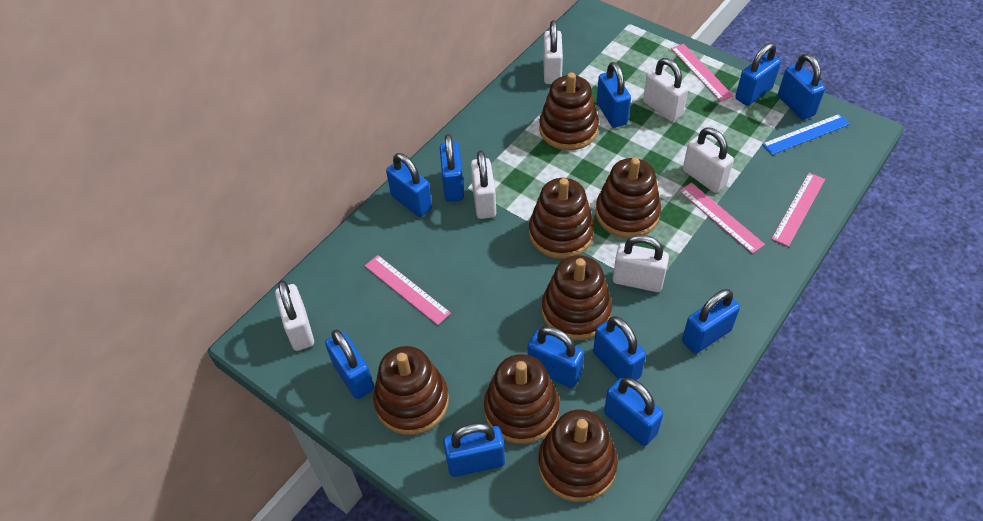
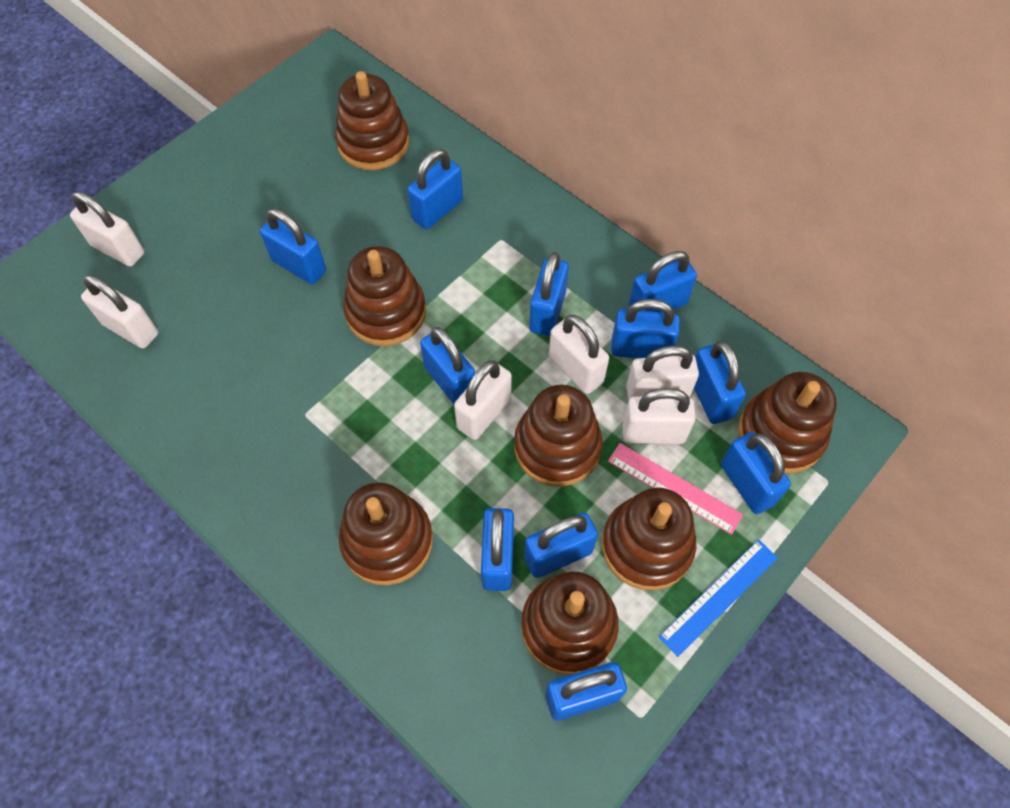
pink ruler: 4 -> 1

